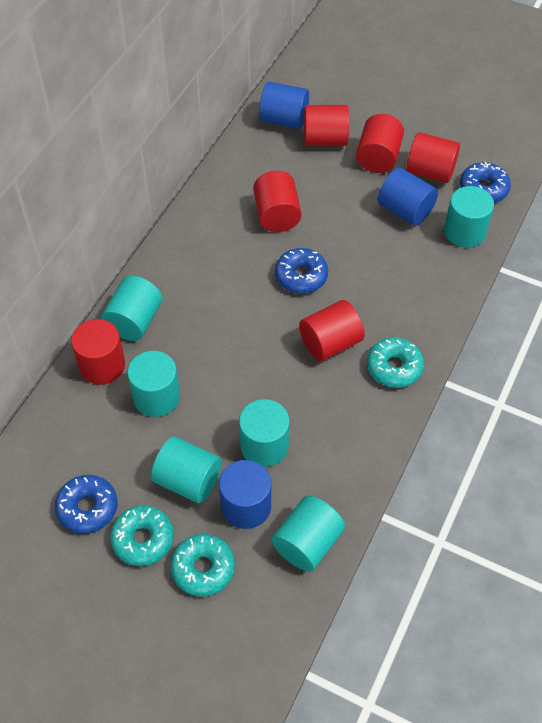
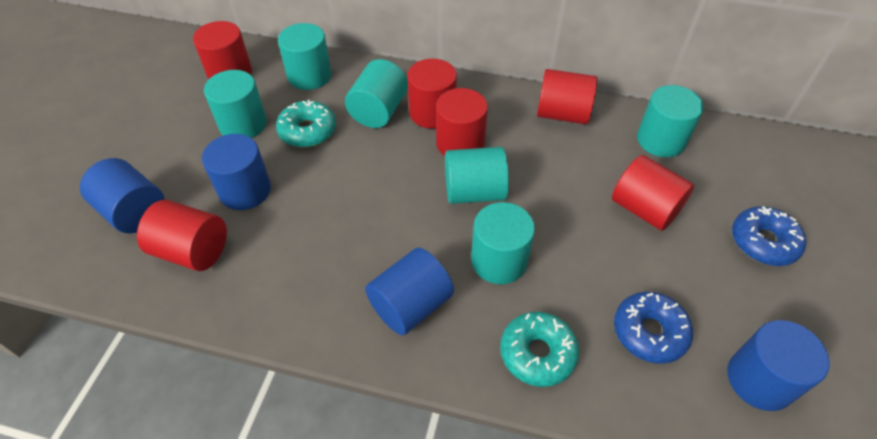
blue cylinder: 3 -> 4
blue donut: 3 -> 2
turquoise donut: 3 -> 2

